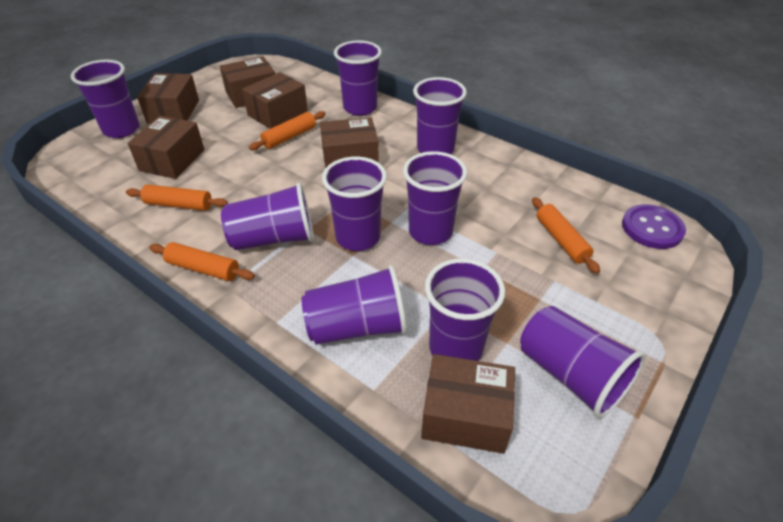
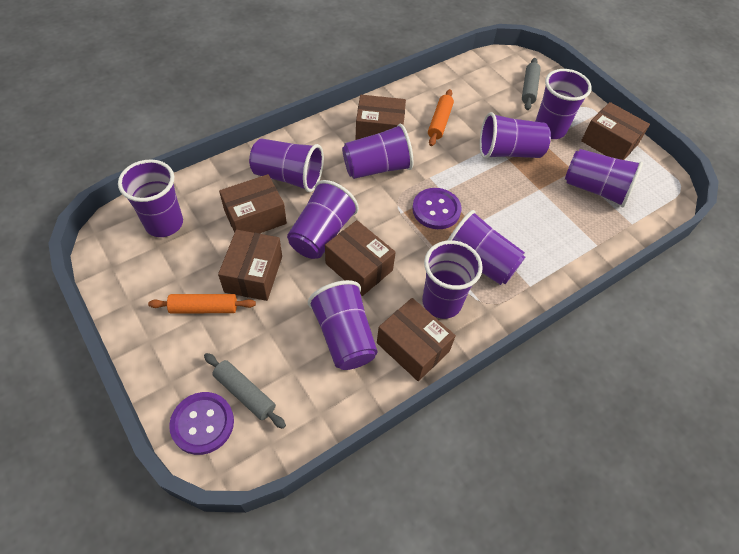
grey rolling pin: 0 -> 2
orange rolling pin: 4 -> 2
purple button: 1 -> 2
purple cup: 9 -> 10

